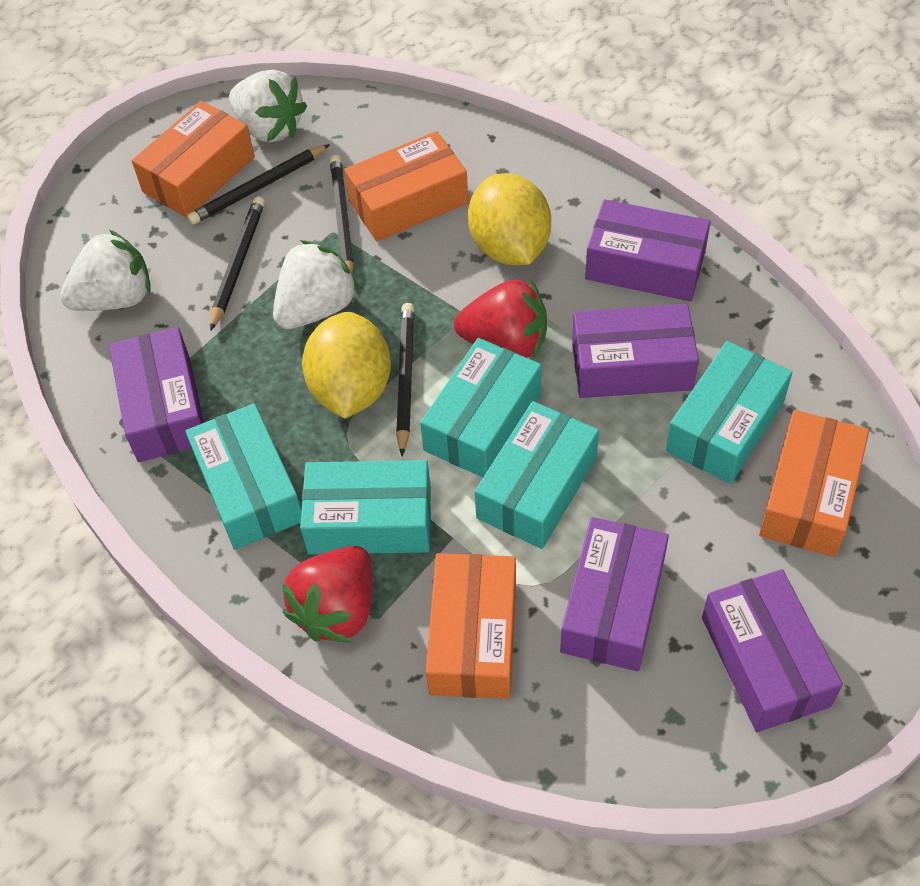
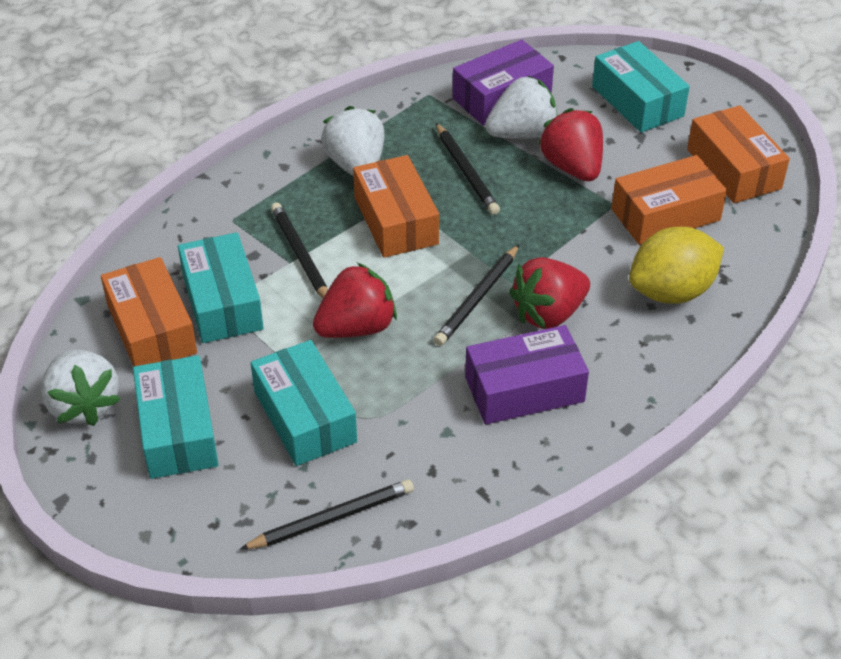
purple box: 5 -> 2
red strawberry: 2 -> 3
turquoise box: 5 -> 4
yellow lemon: 2 -> 1

